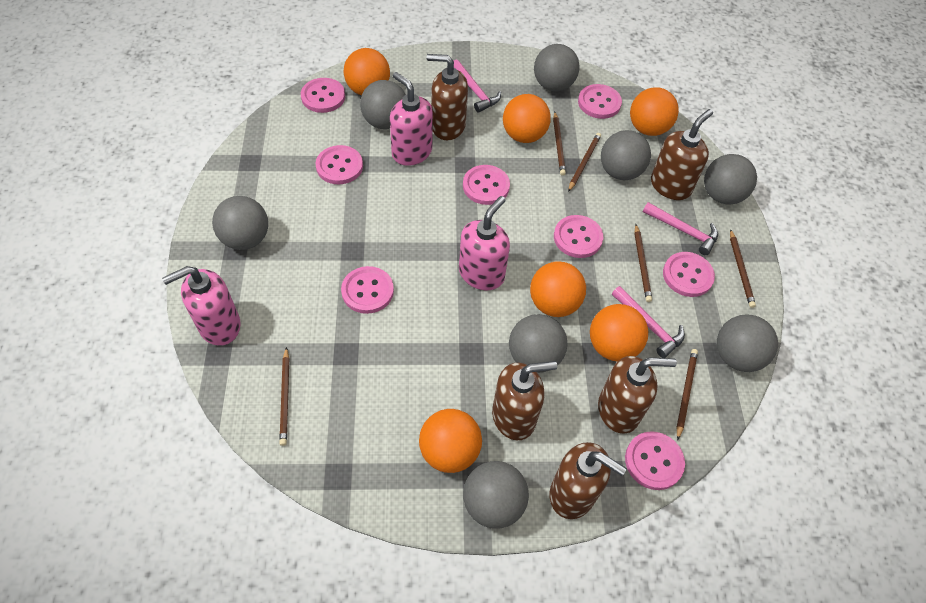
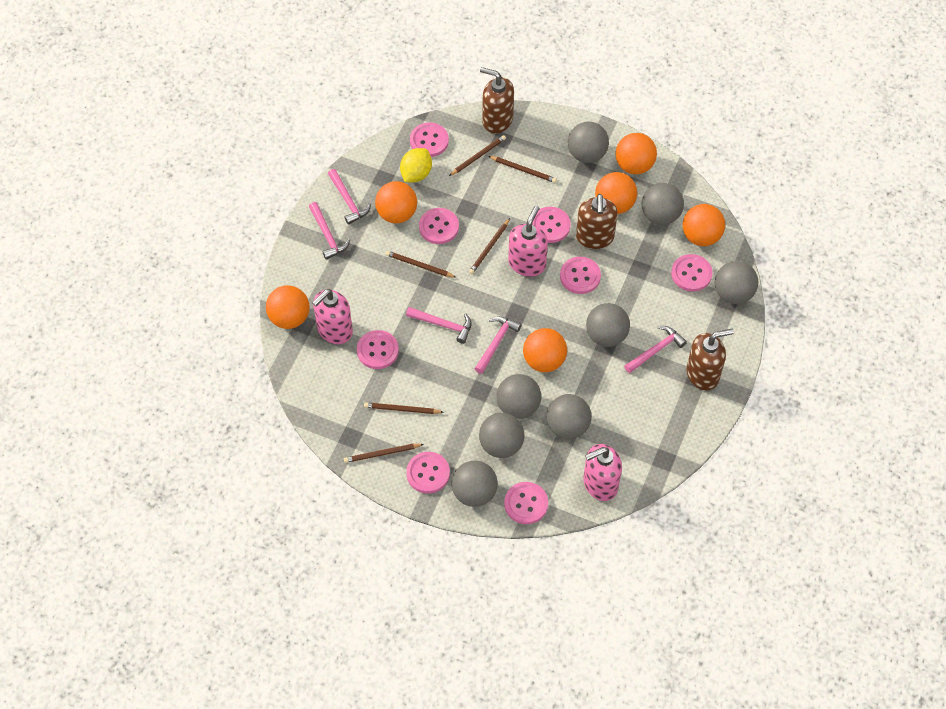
brown soap dispenser: 5 -> 3
pink hammer: 3 -> 5
yellow lemon: 0 -> 1

